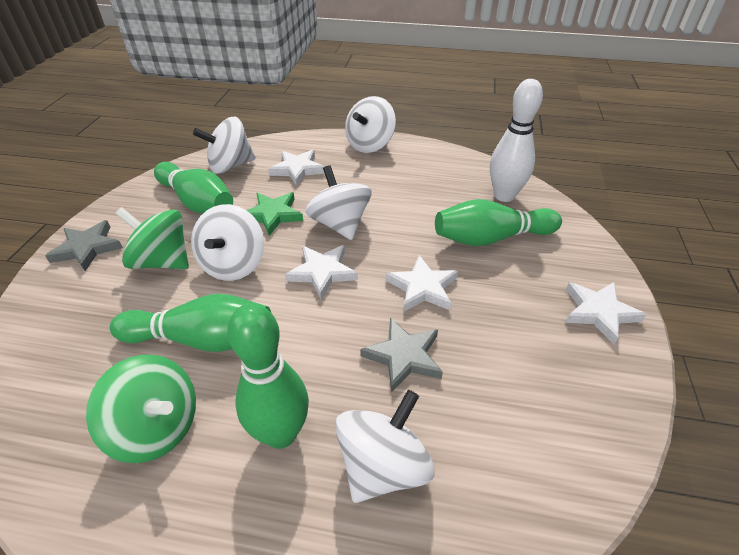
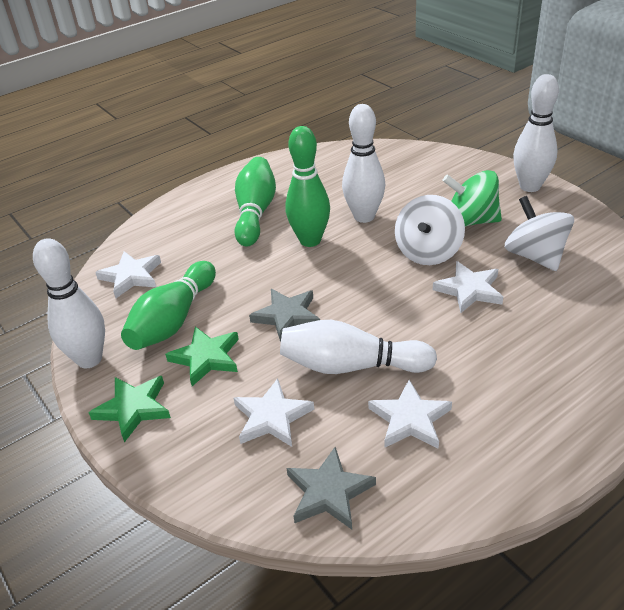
green bowling pin: 4 -> 3
green spinning top: 2 -> 1
green star: 1 -> 2
white bowling pin: 1 -> 4
white spinning top: 5 -> 2

